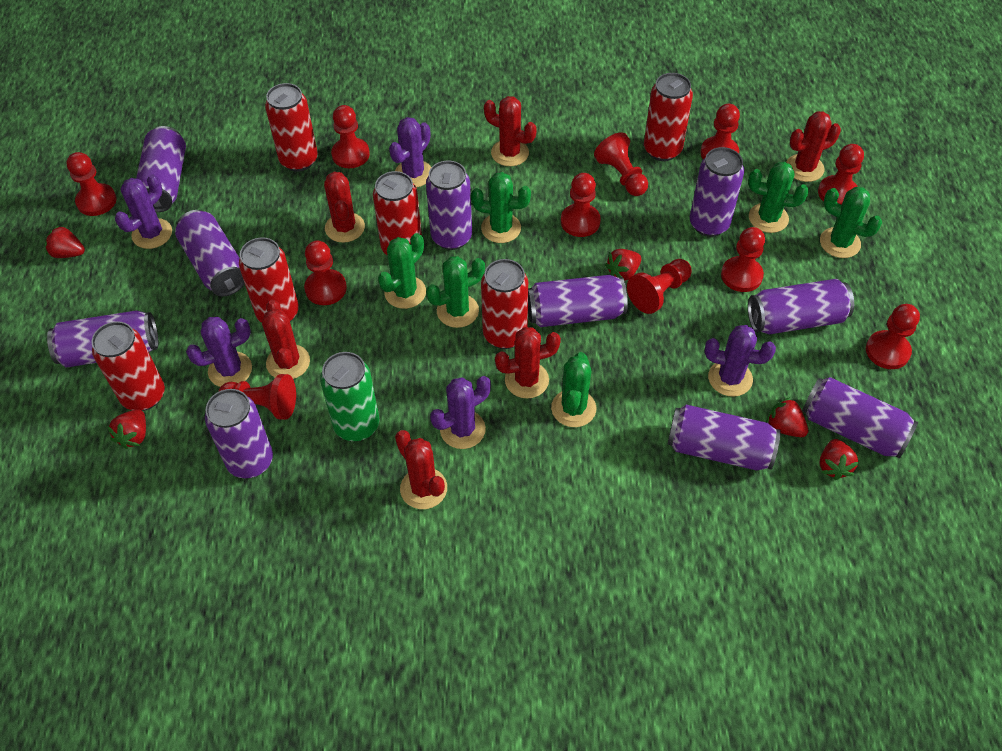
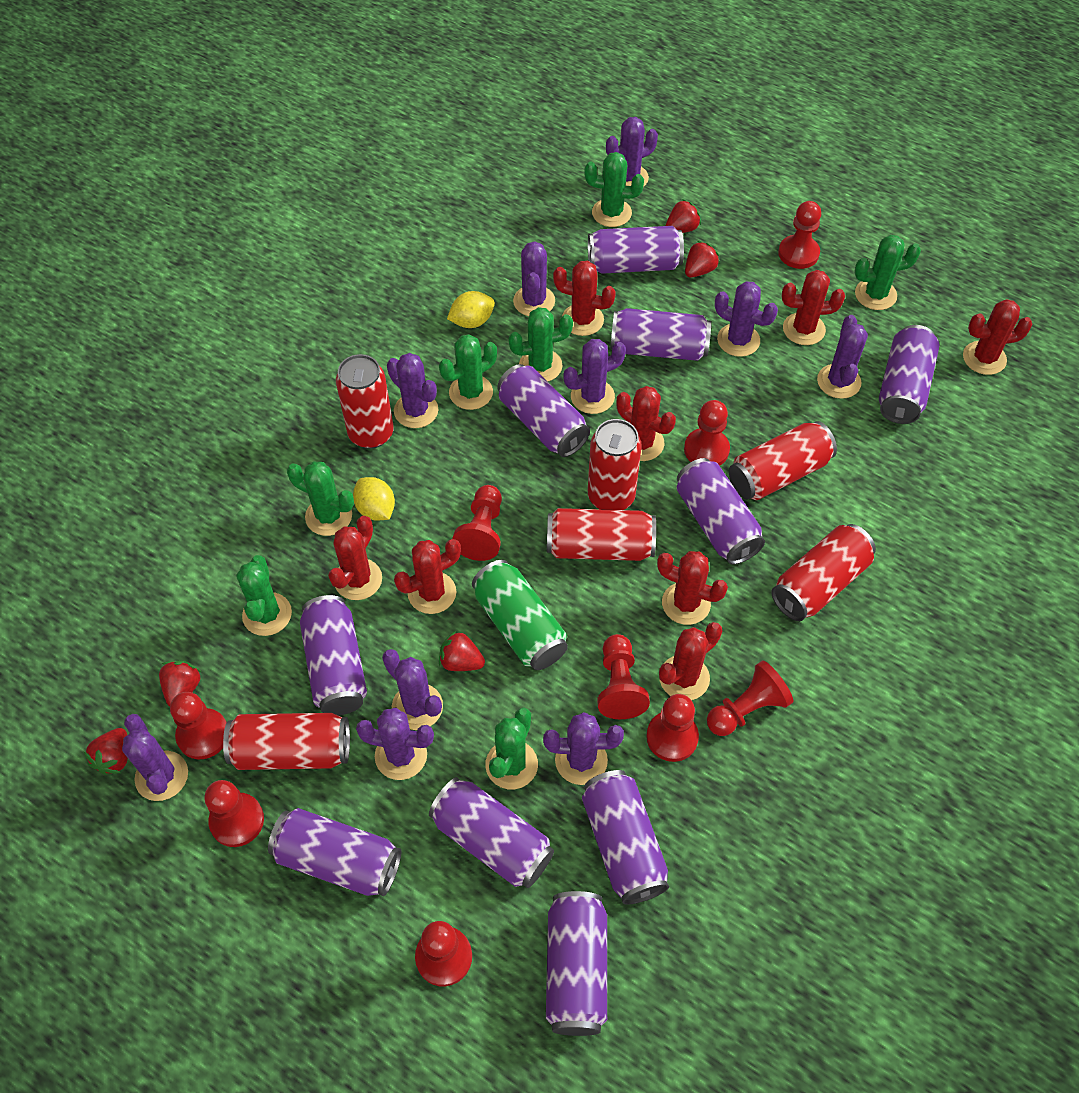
green cactus: 6 -> 7
purple cactus: 5 -> 10
red cactus: 6 -> 8
red pawn: 11 -> 9
yellow lemon: 0 -> 2

